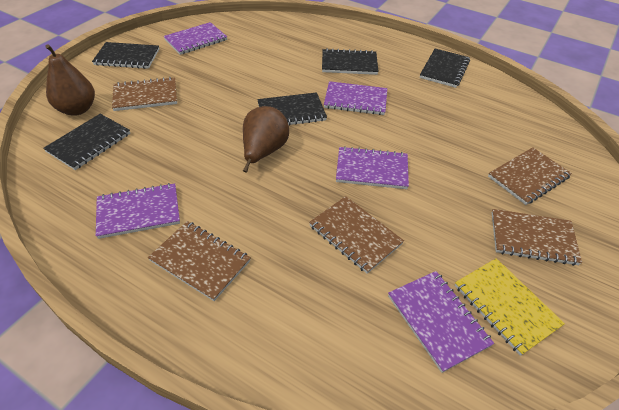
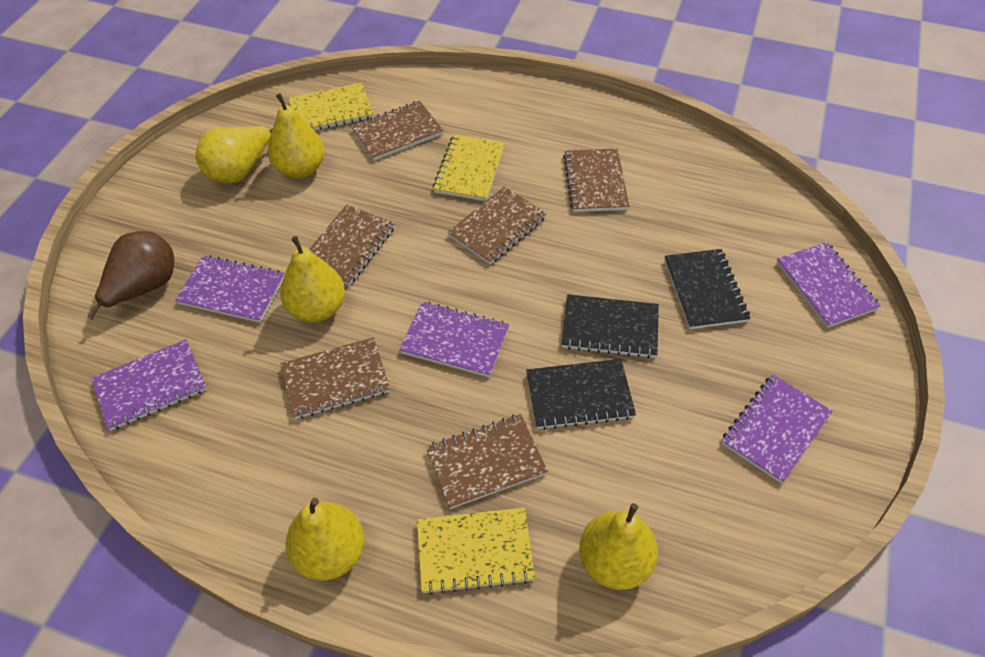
black notebook: 5 -> 3
brown notebook: 5 -> 6
brown pear: 2 -> 1
yellow notebook: 1 -> 3
yellow pear: 0 -> 5

